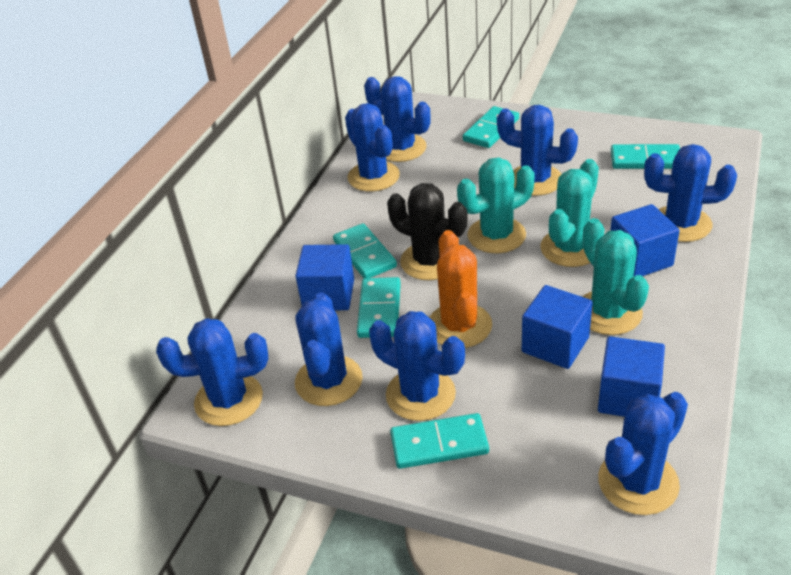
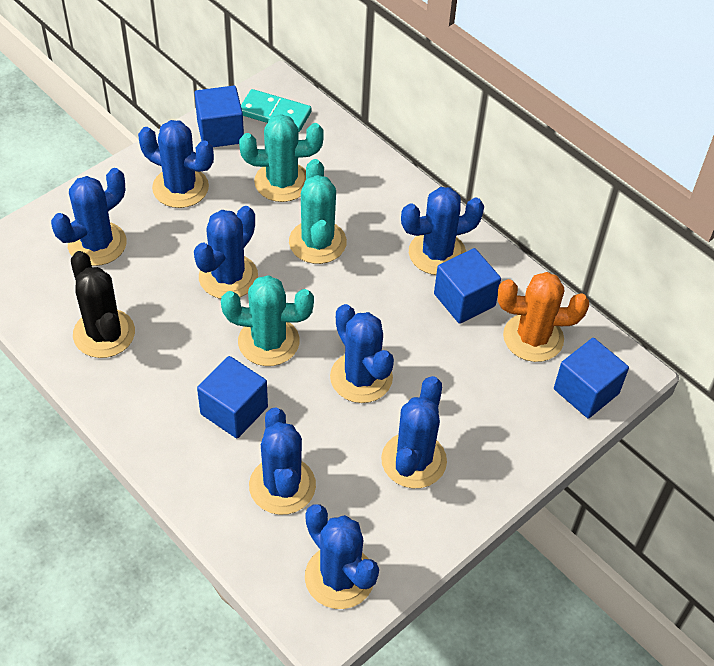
turquoise domino: 5 -> 1

